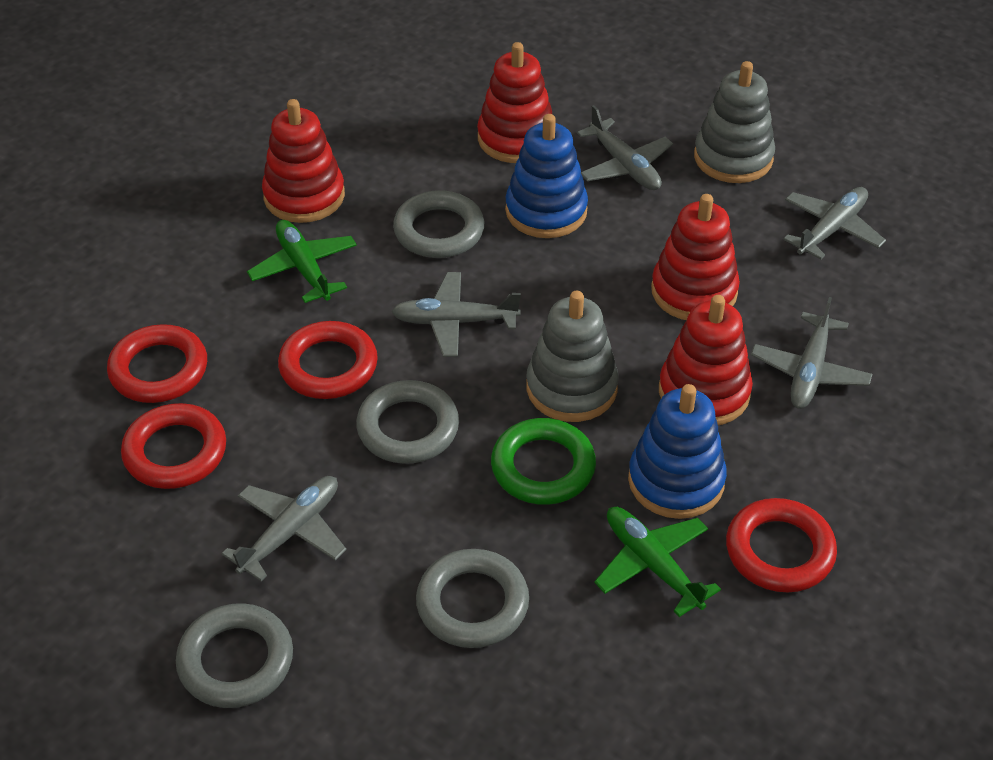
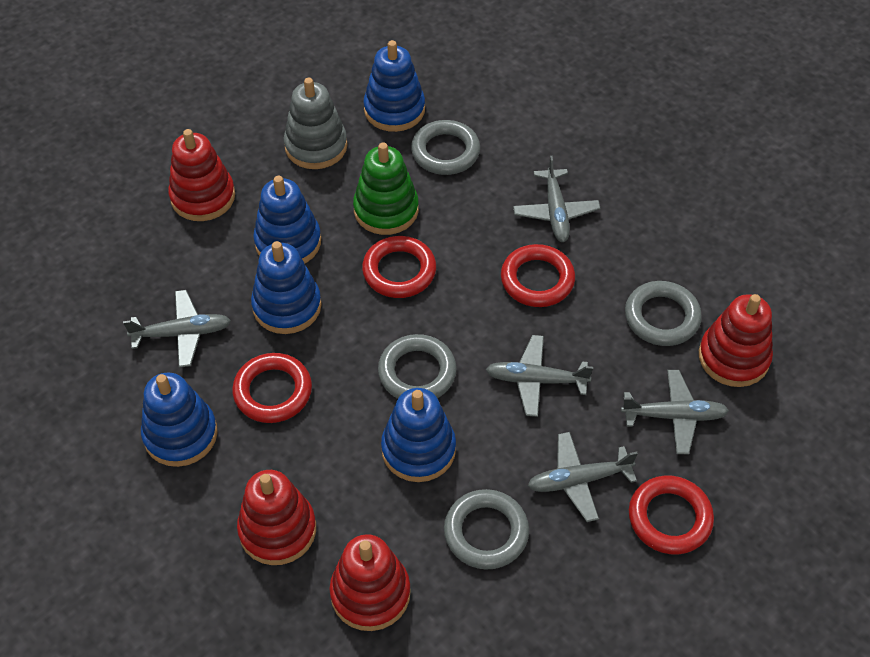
blue stacking toy: 2 -> 5
green plane: 2 -> 0
green ring: 1 -> 0
green stacking toy: 0 -> 1
grey stacking toy: 2 -> 1

